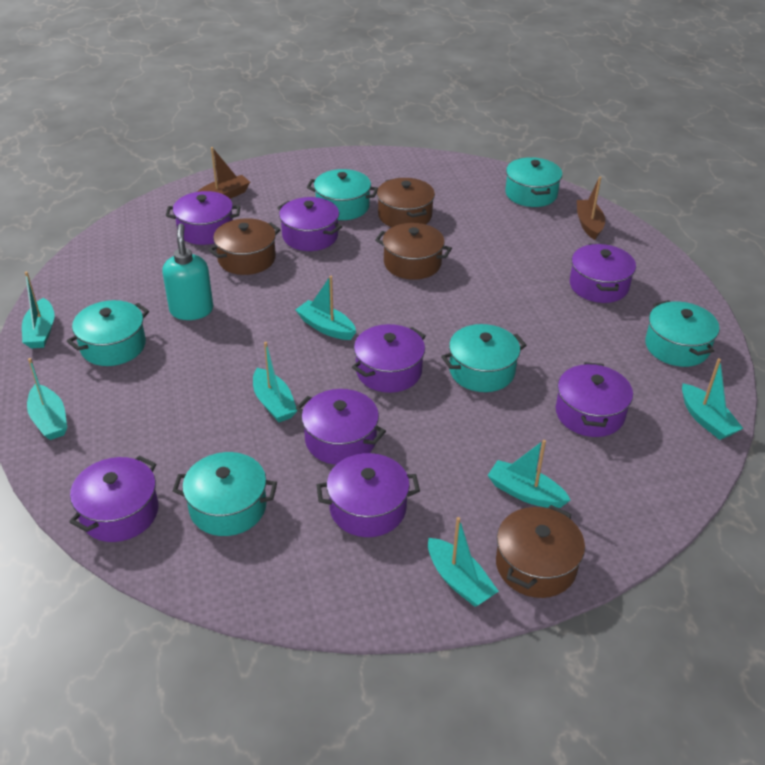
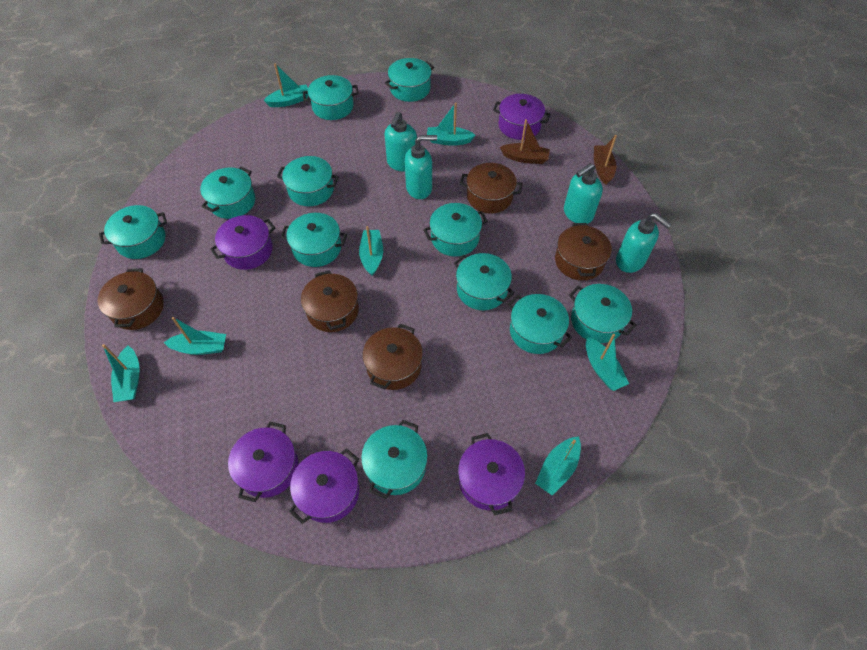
brown pot: 4 -> 5
purple pot: 8 -> 5
turquoise pot: 6 -> 11
turquoise soap dispenser: 1 -> 4

